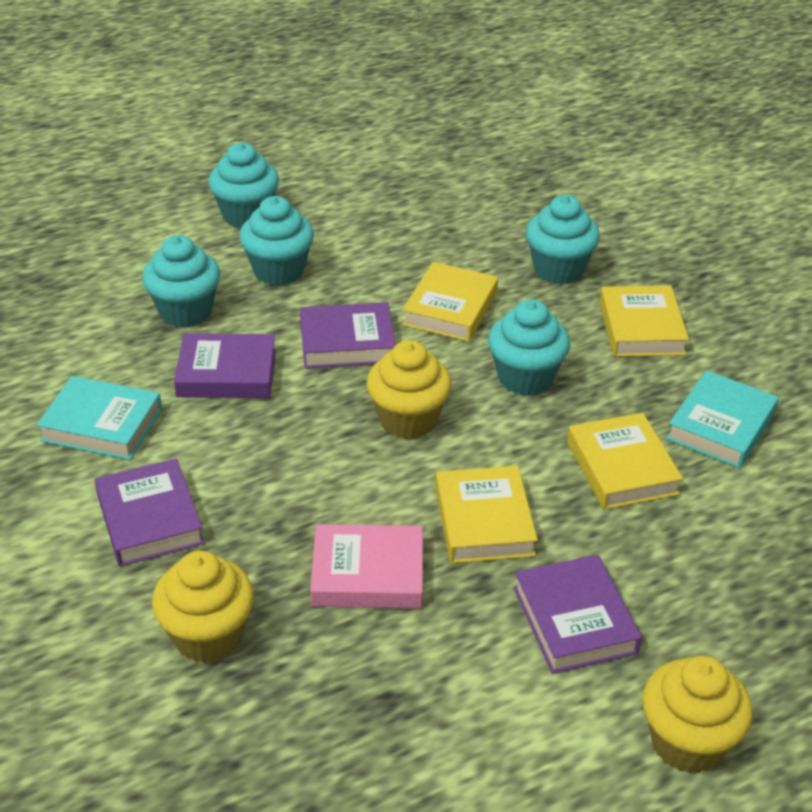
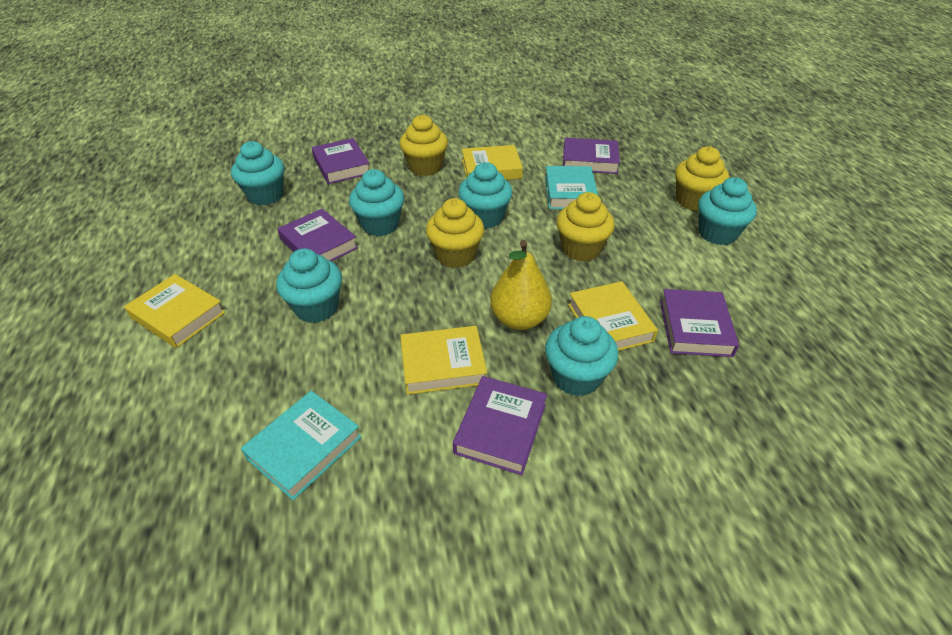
pink book: 1 -> 0
purple book: 4 -> 5
turquoise cupcake: 5 -> 6
yellow cupcake: 3 -> 4
yellow pear: 0 -> 1

